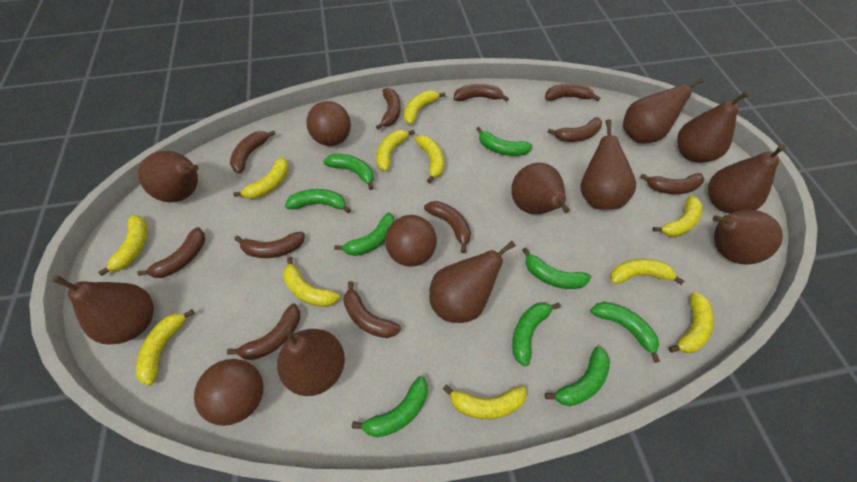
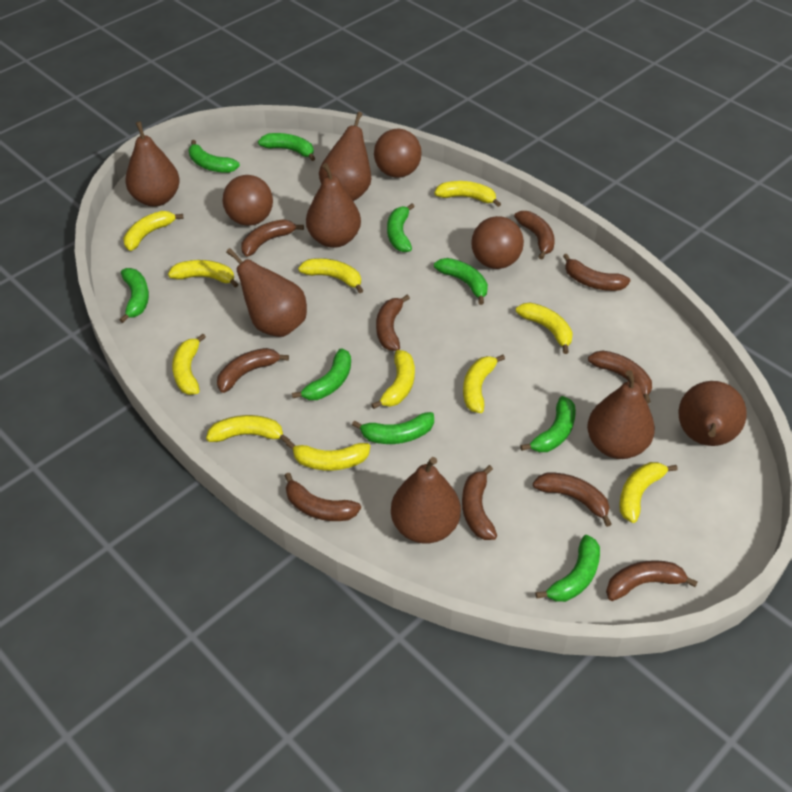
brown banana: 11 -> 10
brown pear: 10 -> 7

